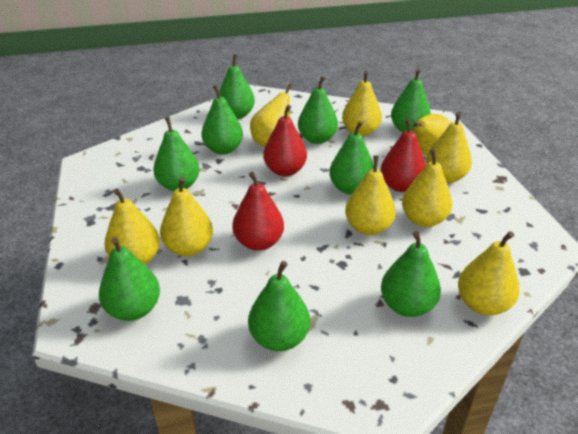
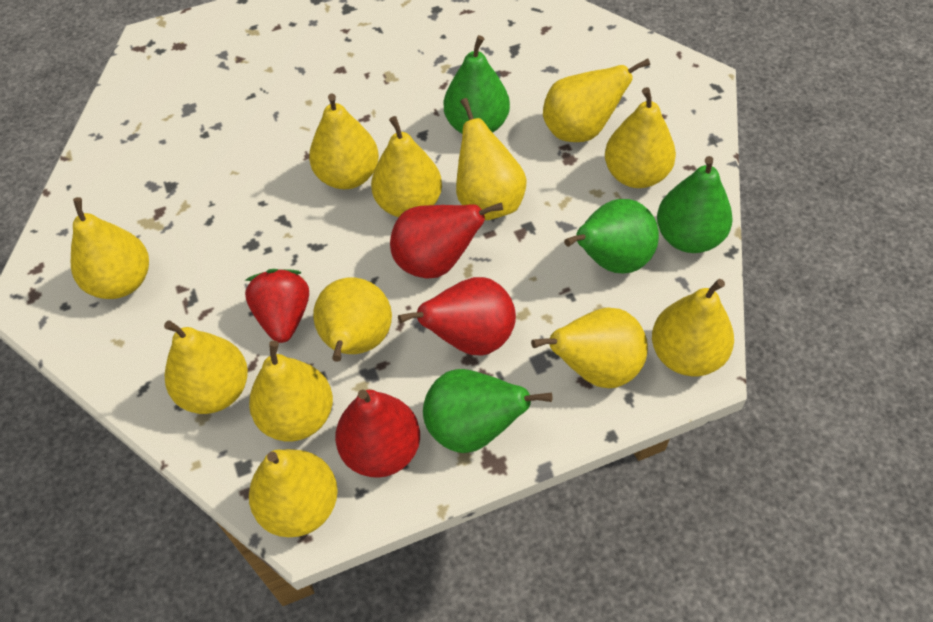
green pear: 9 -> 4
red strawberry: 0 -> 1
yellow pear: 9 -> 12

